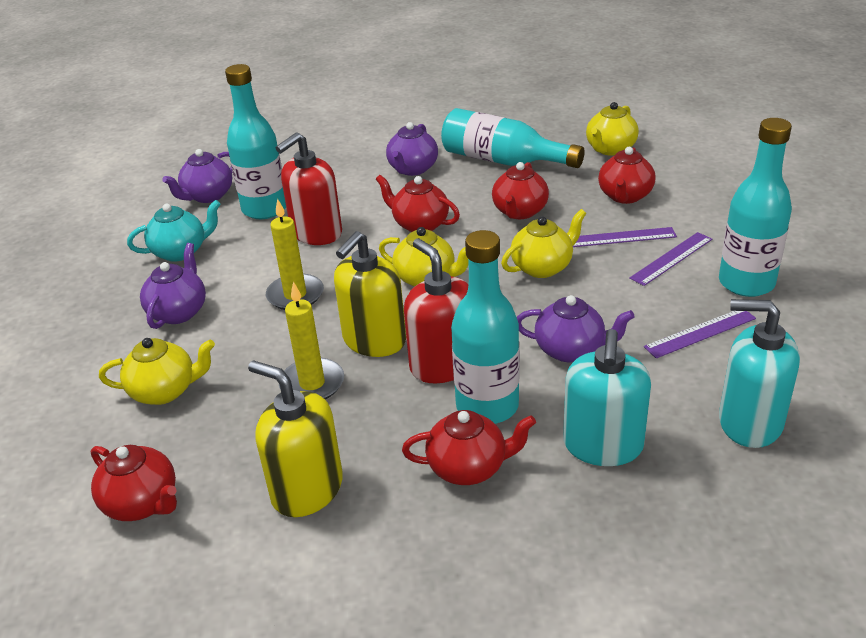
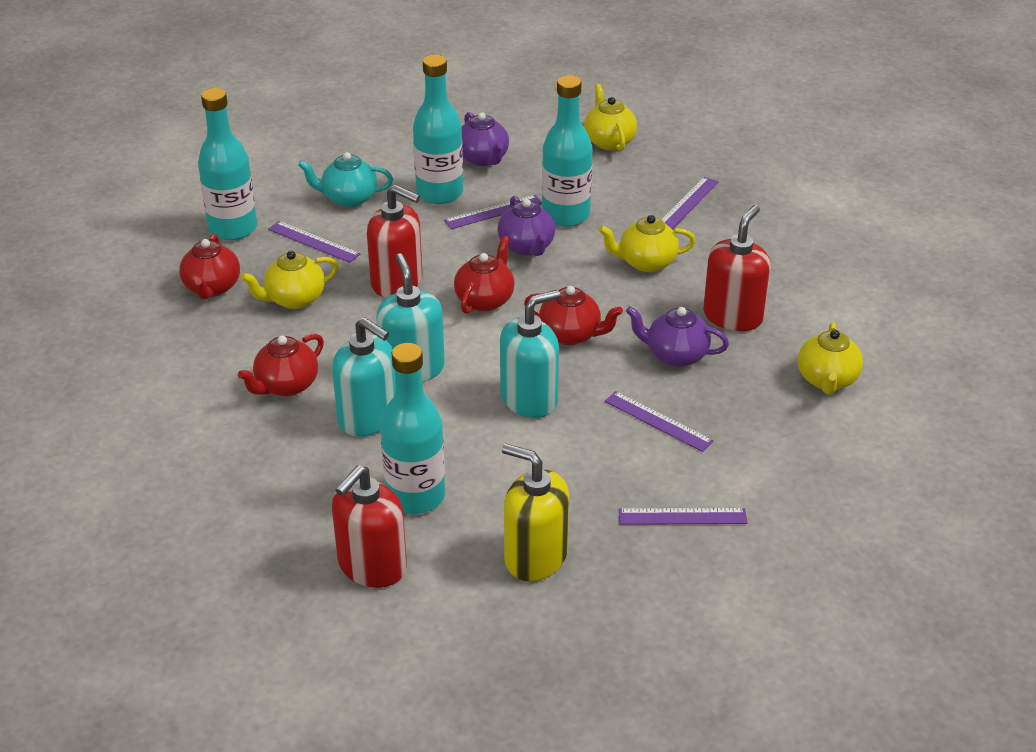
purple ruler: 3 -> 5
purple teapot: 4 -> 3
red soap dispenser: 2 -> 3
red teapot: 5 -> 4
turquoise soap dispenser: 2 -> 3
yellow candle: 2 -> 0
yellow soap dispenser: 2 -> 1

